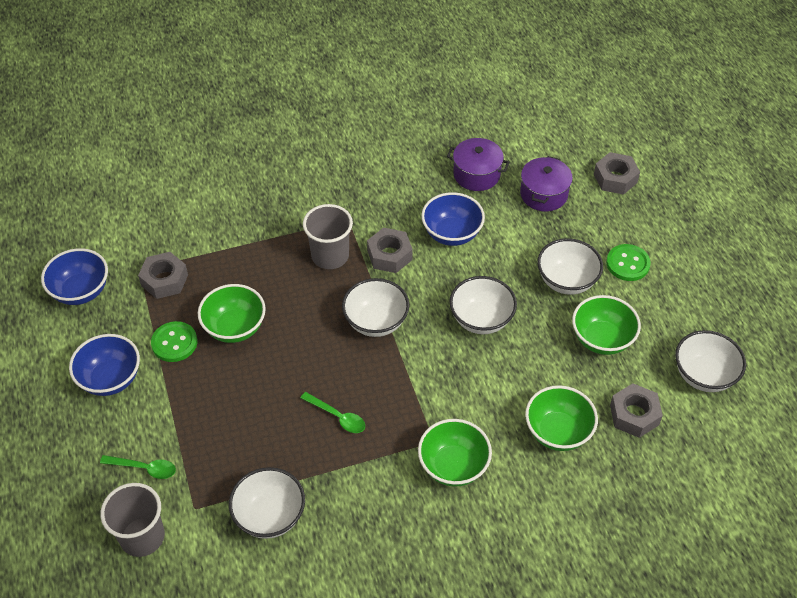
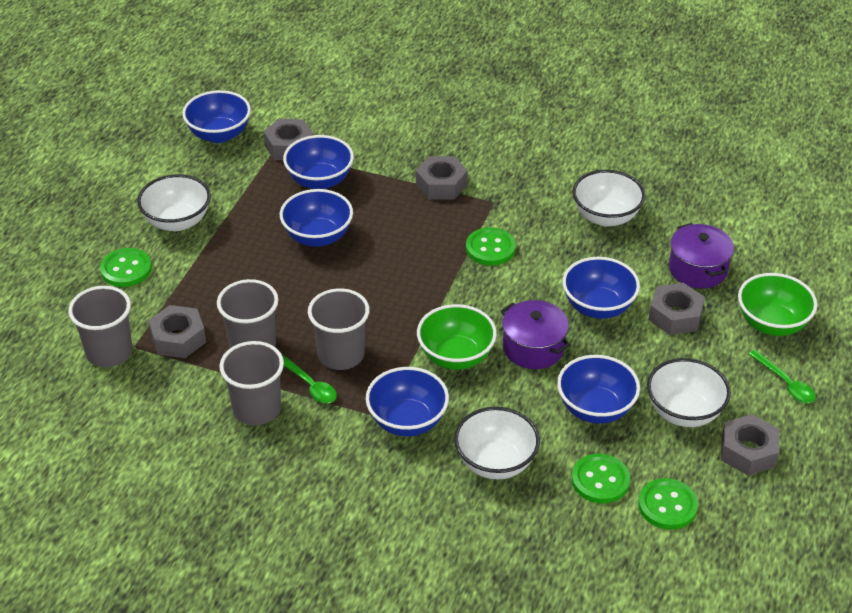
blue bowl: 3 -> 6
green bowl: 4 -> 2
green button: 2 -> 4
grey cup: 2 -> 4
grey nut: 4 -> 5
white bowl: 5 -> 4

